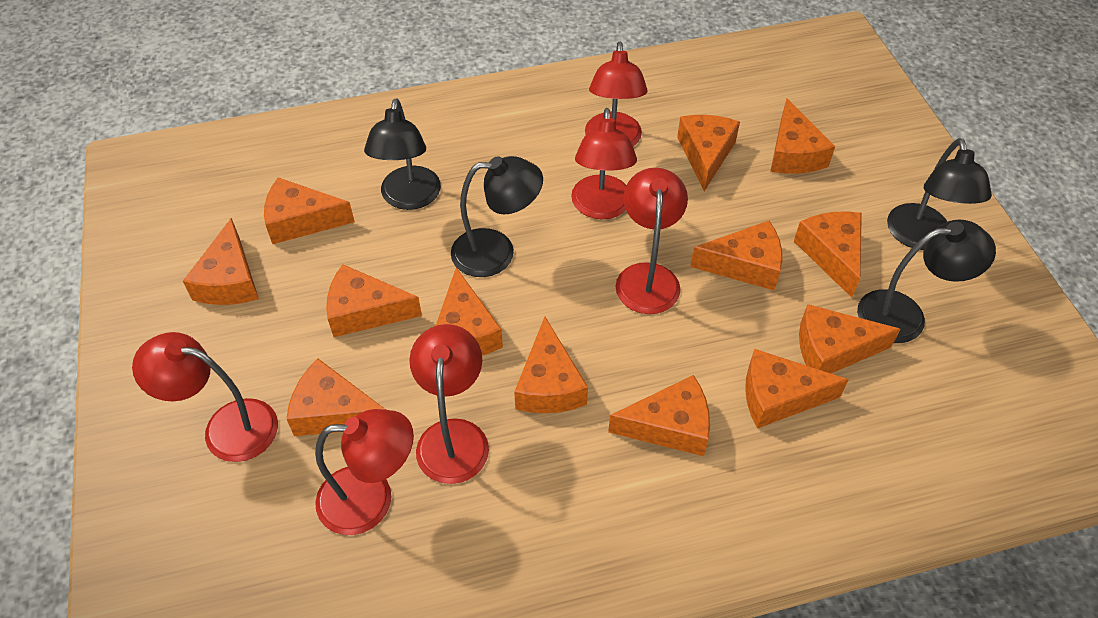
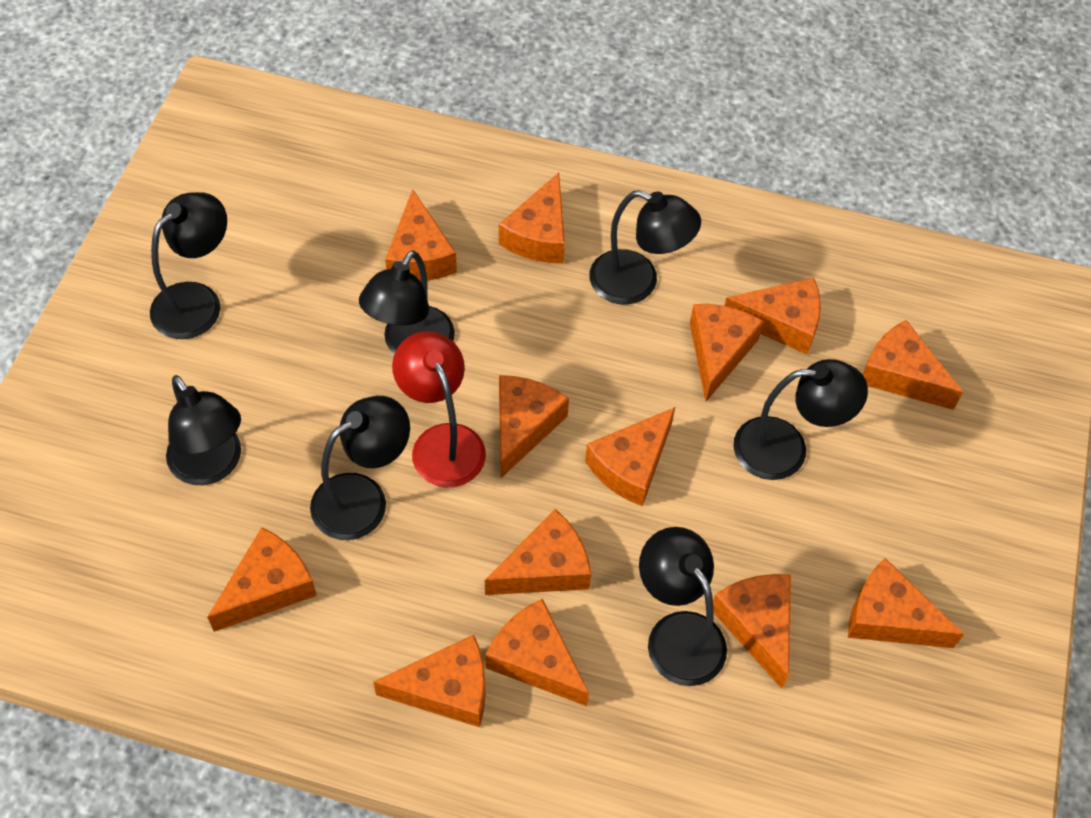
black lamp: 4 -> 7
red lamp: 6 -> 1

